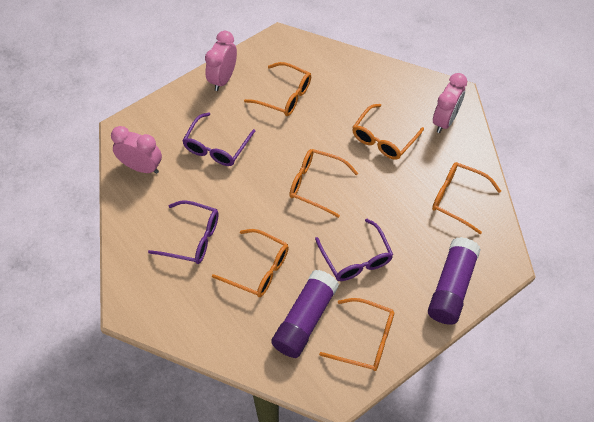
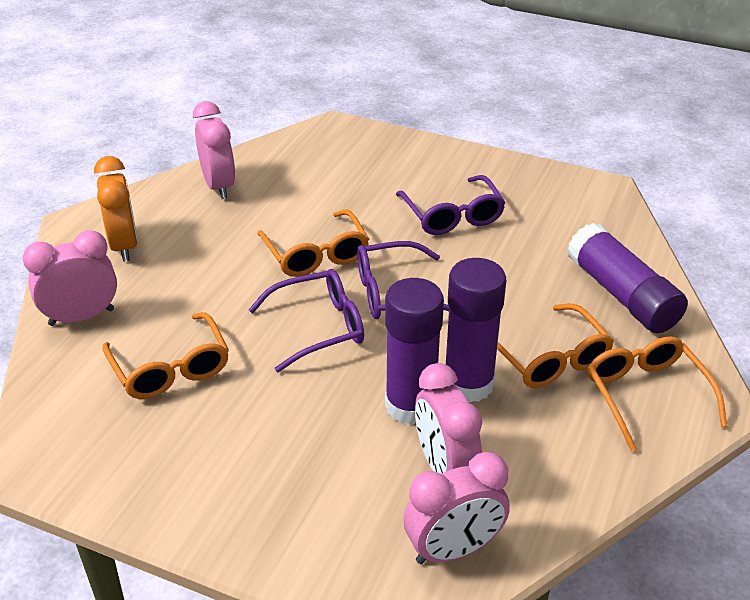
orange clock: 0 -> 1
orange glasses: 6 -> 4
pink clock: 3 -> 4
purple glue stick: 2 -> 3

